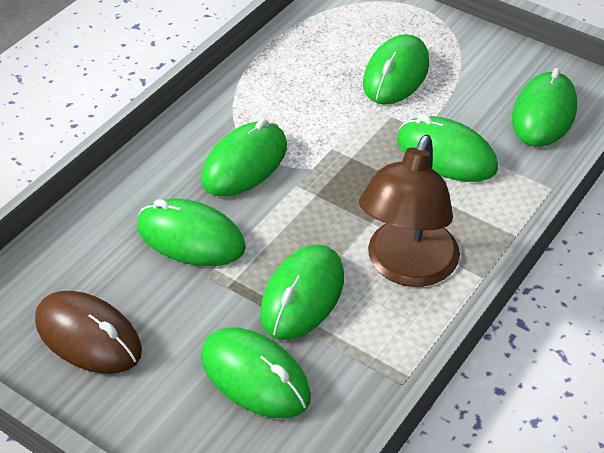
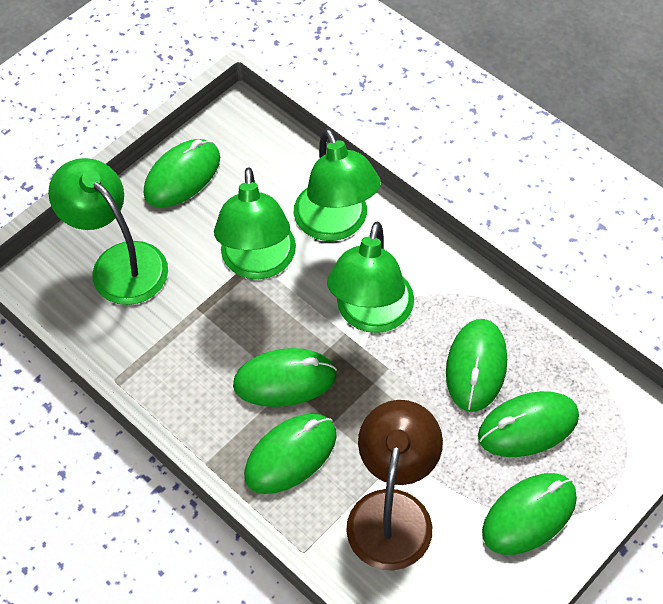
brown mouse: 1 -> 0
green lamp: 0 -> 4
green mouse: 7 -> 6

